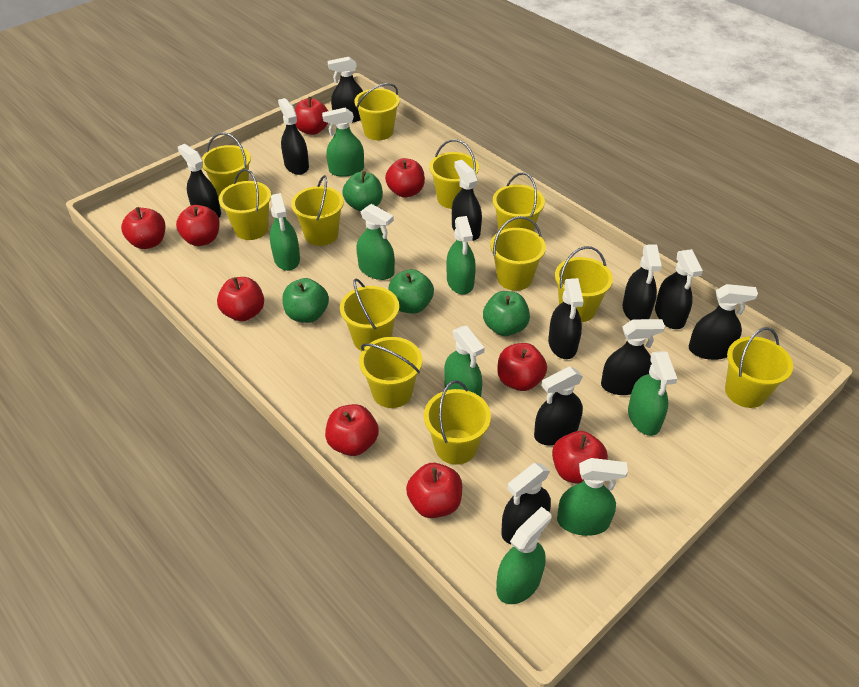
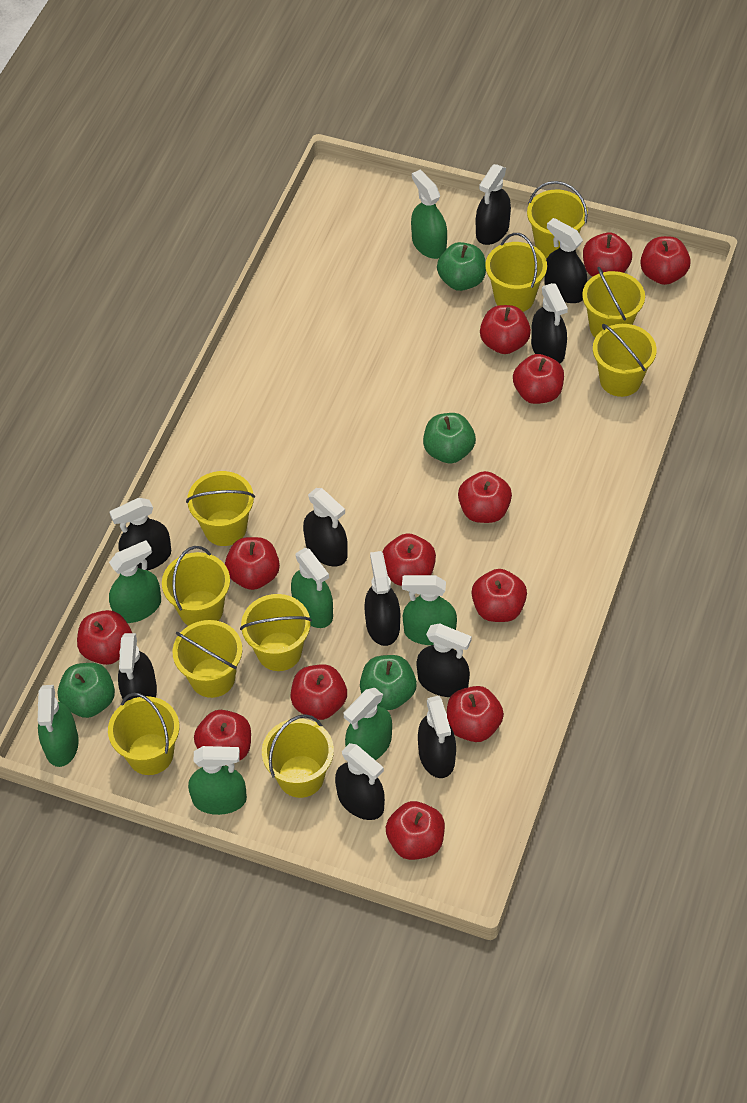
black spray bottle: 11 -> 10
green spray bottle: 8 -> 7
red apple: 9 -> 13
yellow bucket: 12 -> 10

